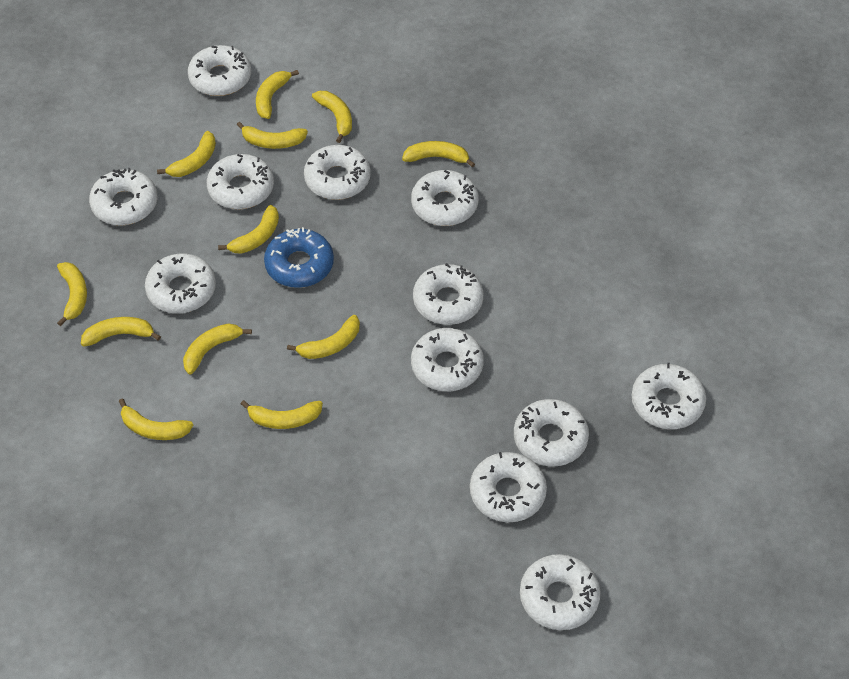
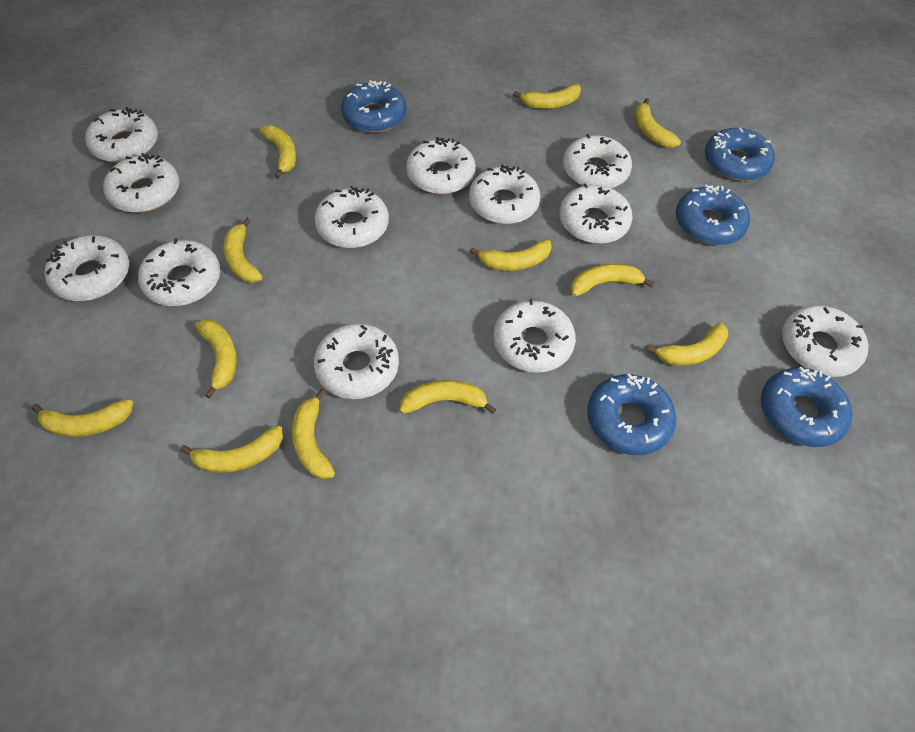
blue donut: 1 -> 5

